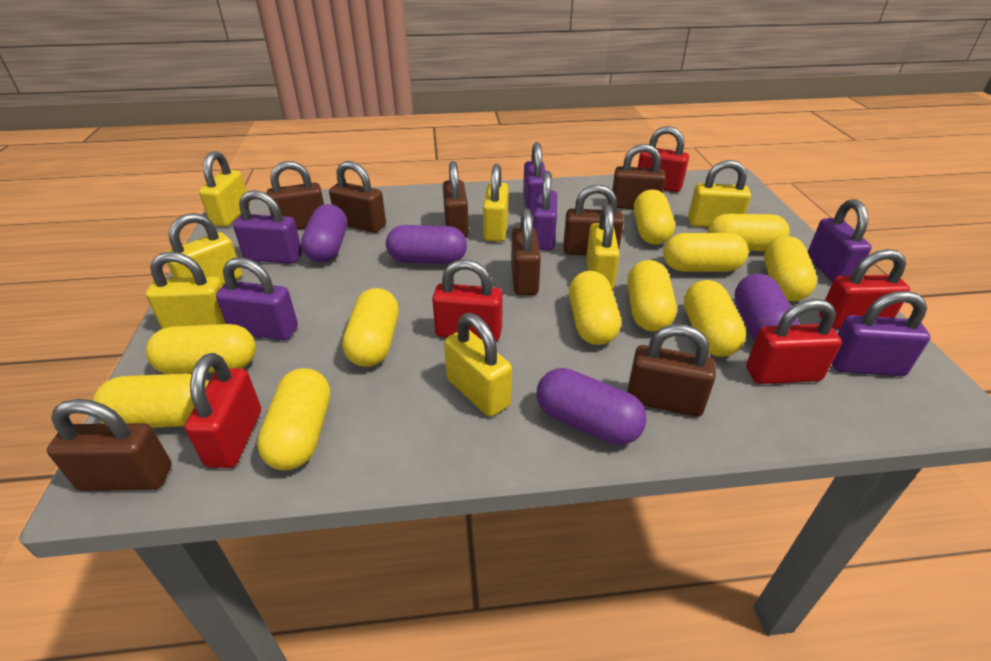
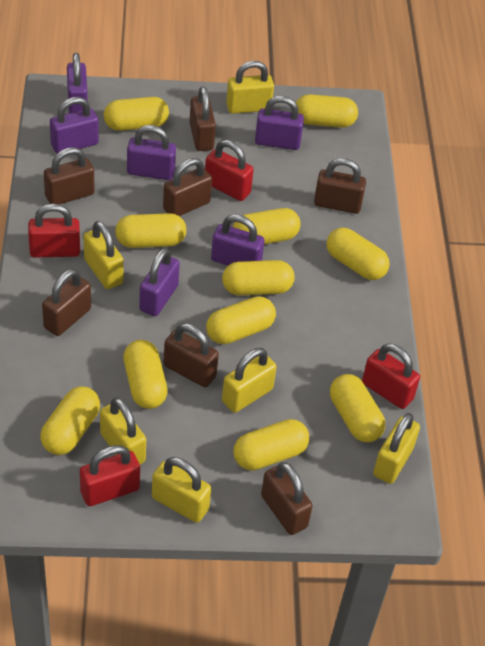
brown padlock: 8 -> 7
purple capsule: 4 -> 0
red padlock: 5 -> 4
yellow padlock: 7 -> 6

